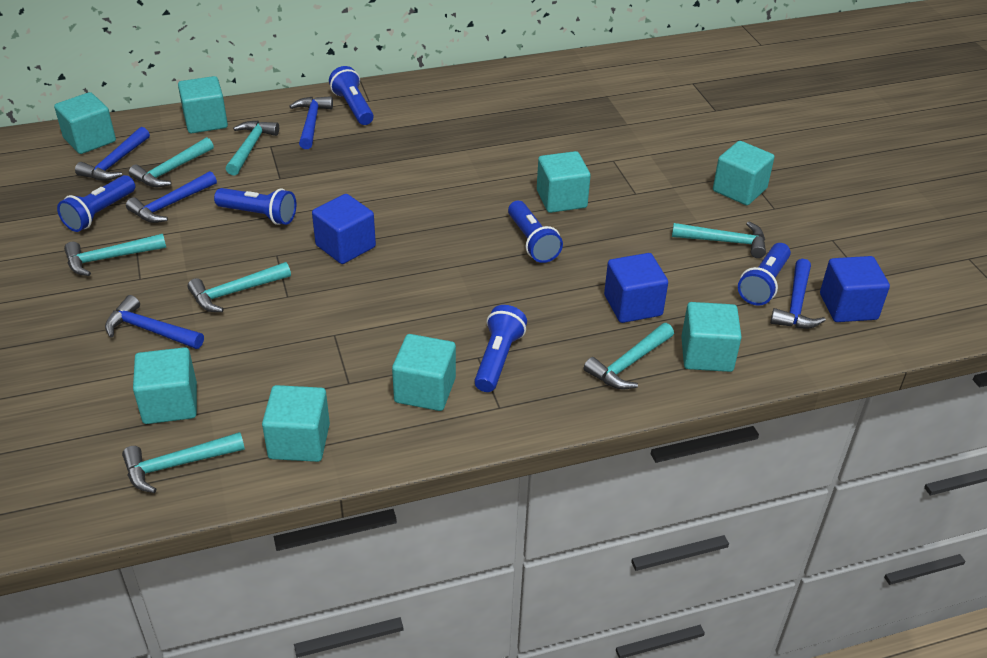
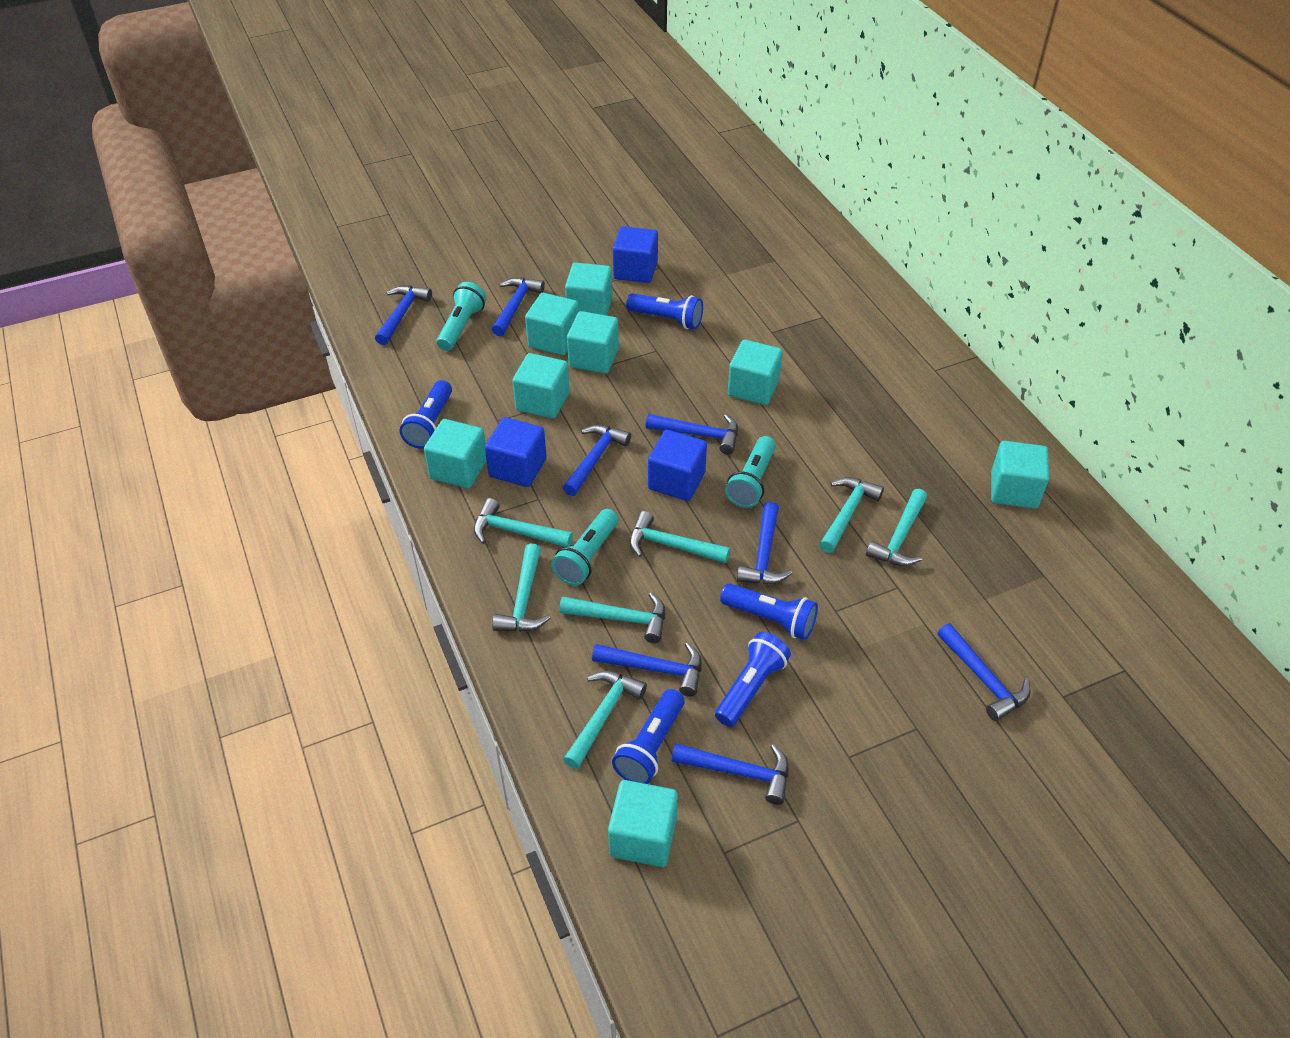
blue flashlight: 6 -> 5
blue hammer: 5 -> 8
turquoise flashlight: 0 -> 3

